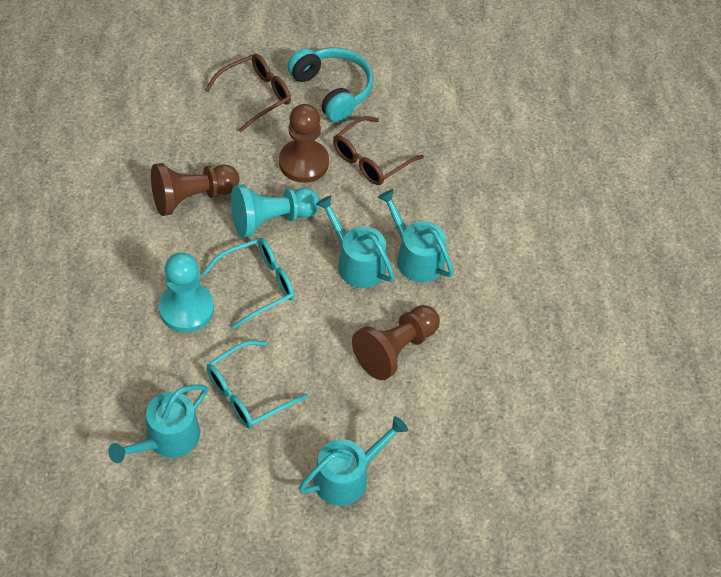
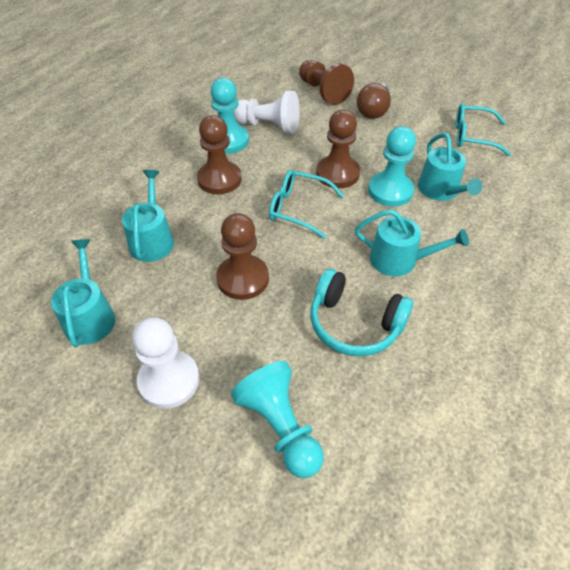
brown glasses: 2 -> 0
brown light bulb: 0 -> 1
brown pawn: 3 -> 4
turquoise pawn: 2 -> 3
white pawn: 0 -> 2

